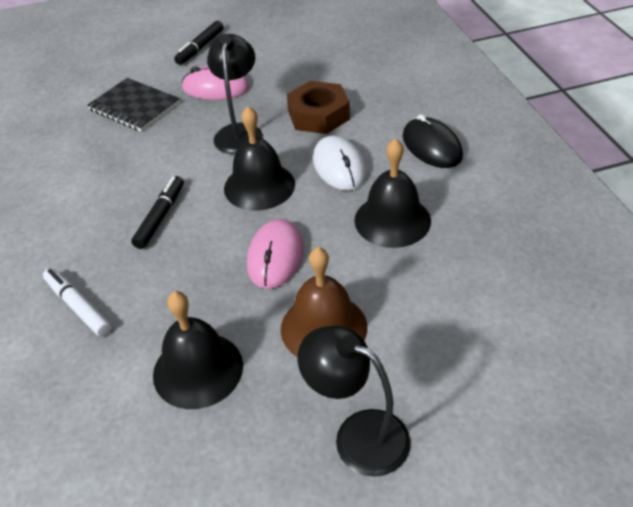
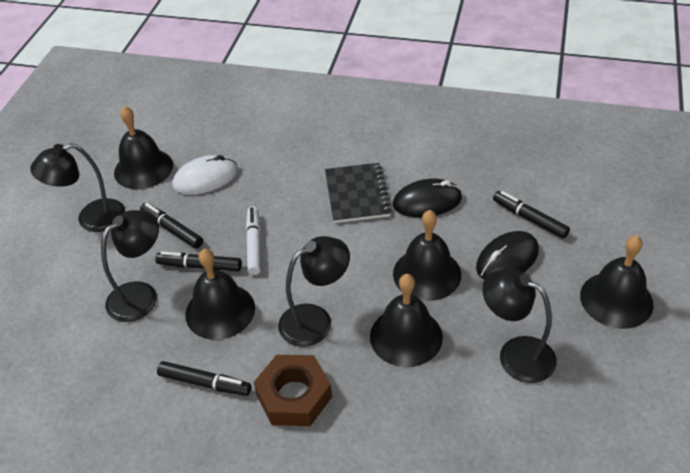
black bell: 3 -> 5
black lamp: 2 -> 4
black marker: 2 -> 4
black mouse: 1 -> 2
brown bell: 1 -> 0
pink mouse: 2 -> 0

